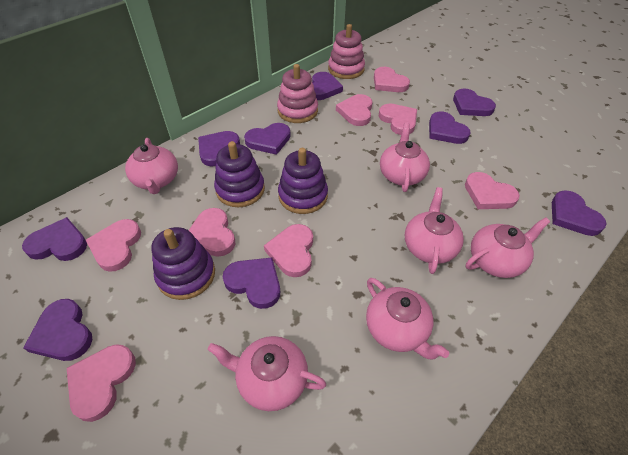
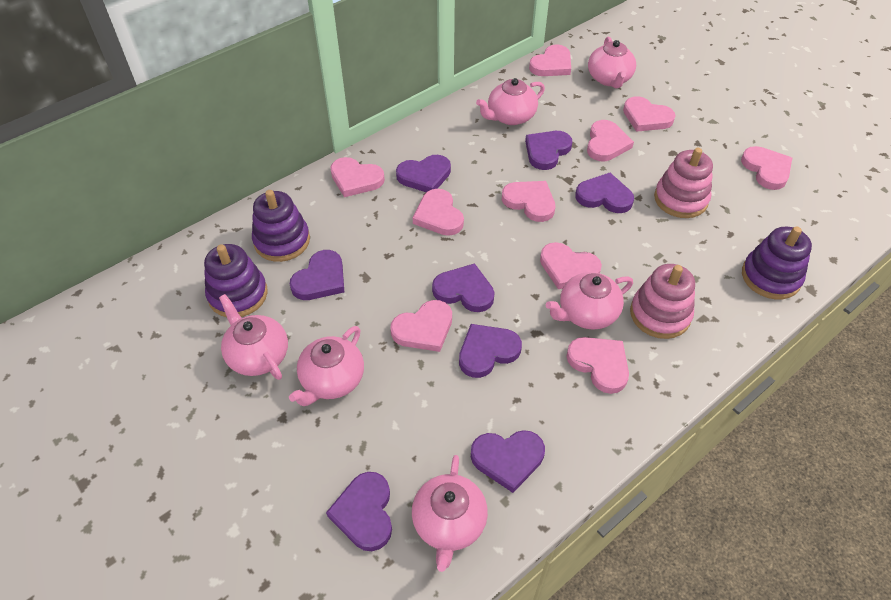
pink heart: 8 -> 10
purple heart: 9 -> 8

